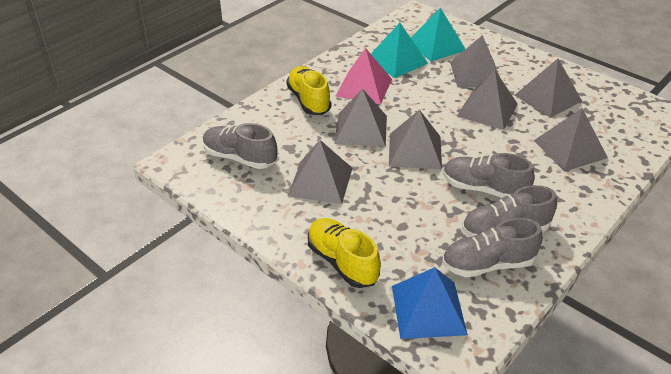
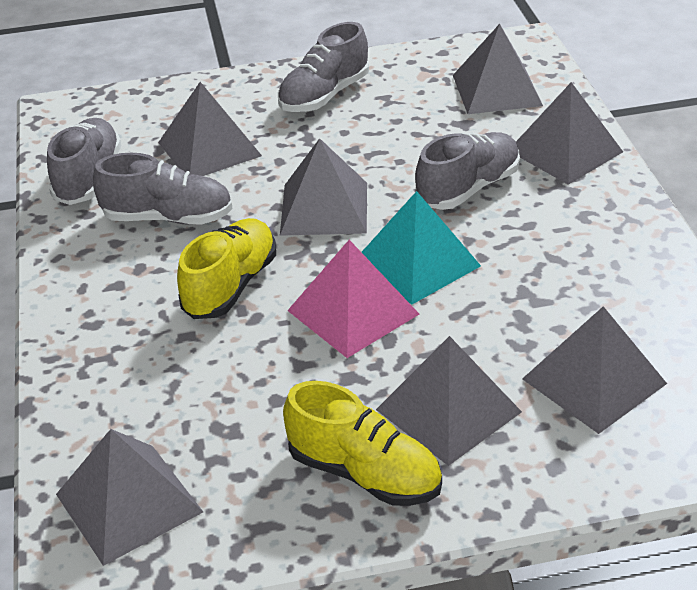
blue pyramid: 1 -> 0
turquoise pyramid: 2 -> 1

